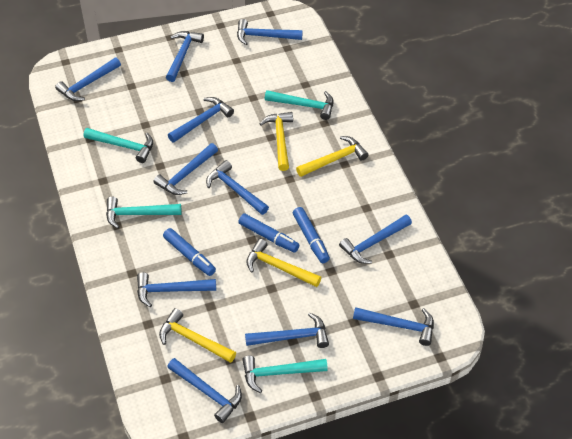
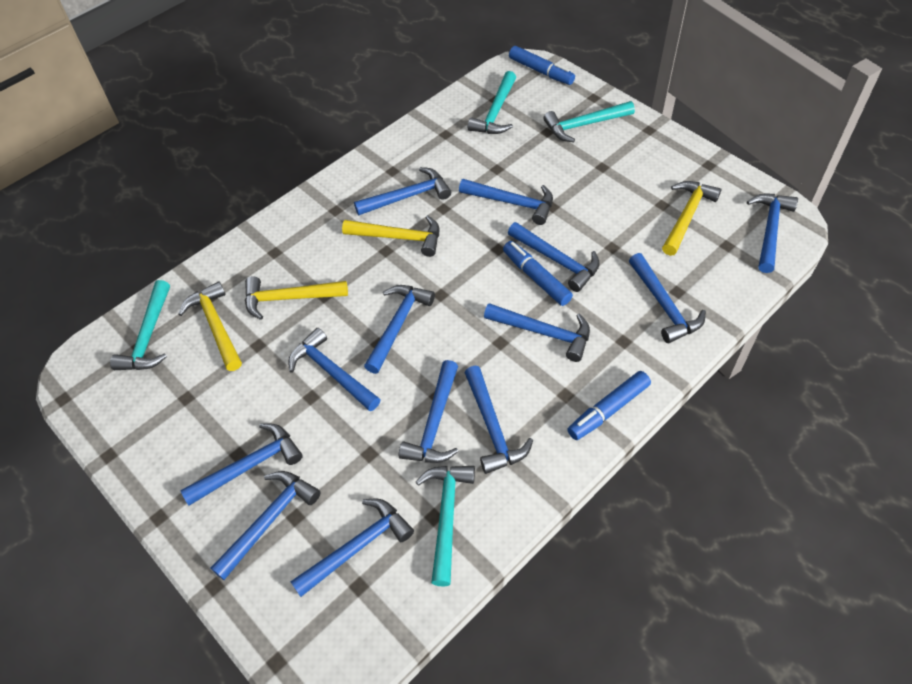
blue hammer: 11 -> 13

